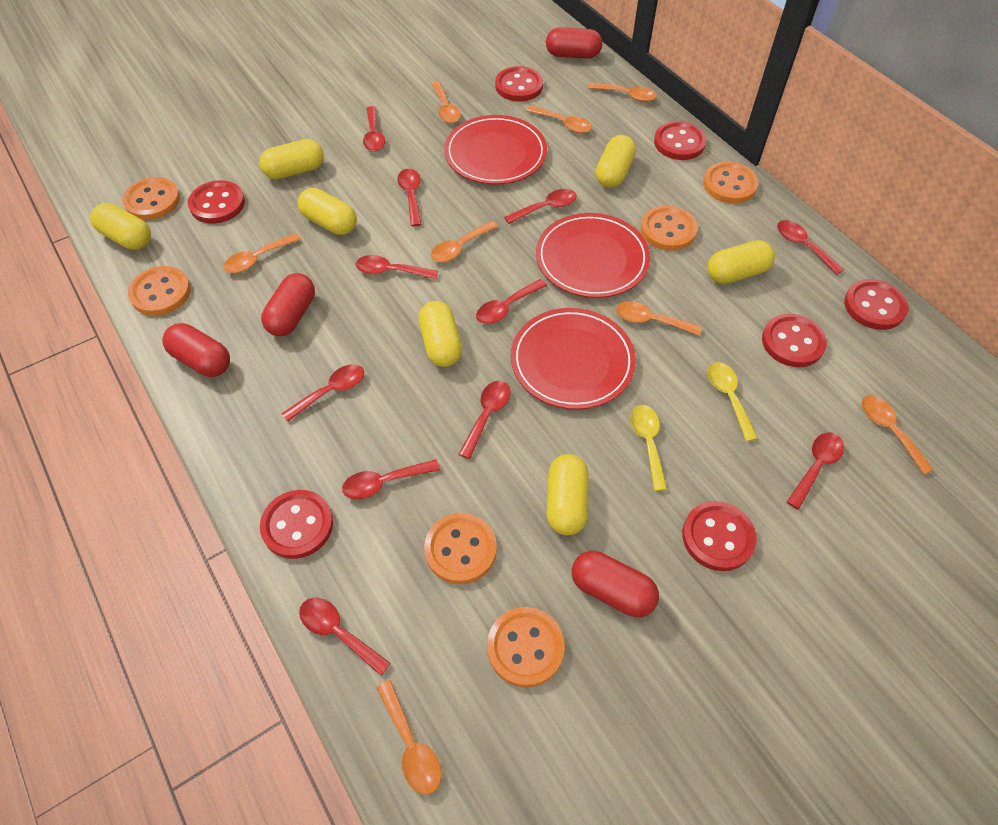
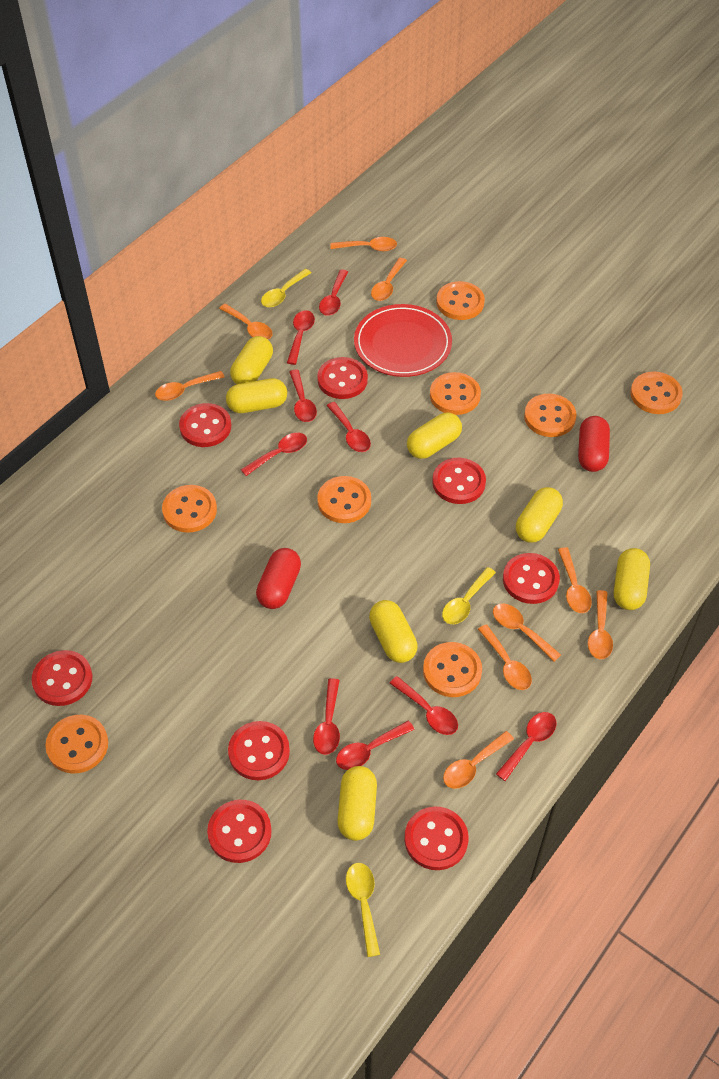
orange button: 6 -> 8
orange spoon: 8 -> 9
red button: 7 -> 8
red capsule: 4 -> 2
red plate: 3 -> 1
red spoon: 11 -> 9
yellow spoon: 2 -> 3

